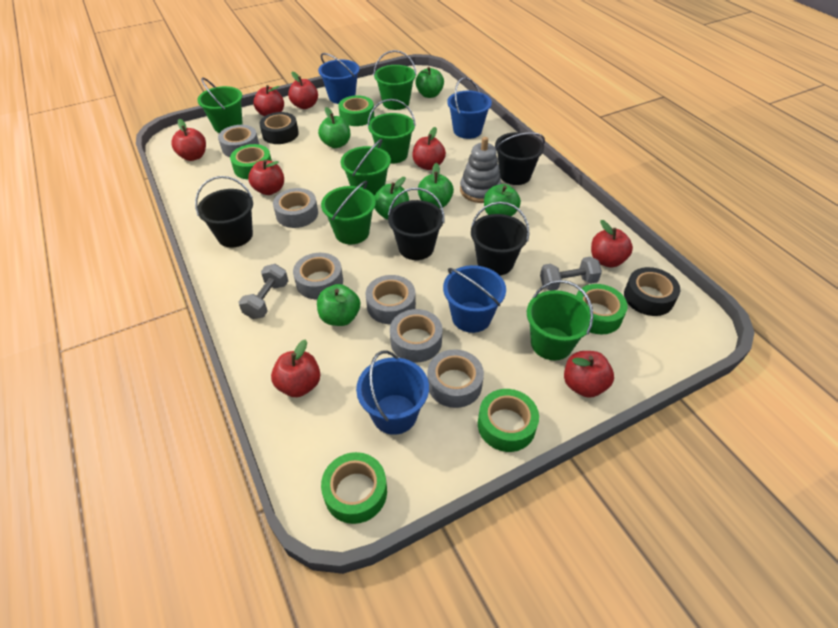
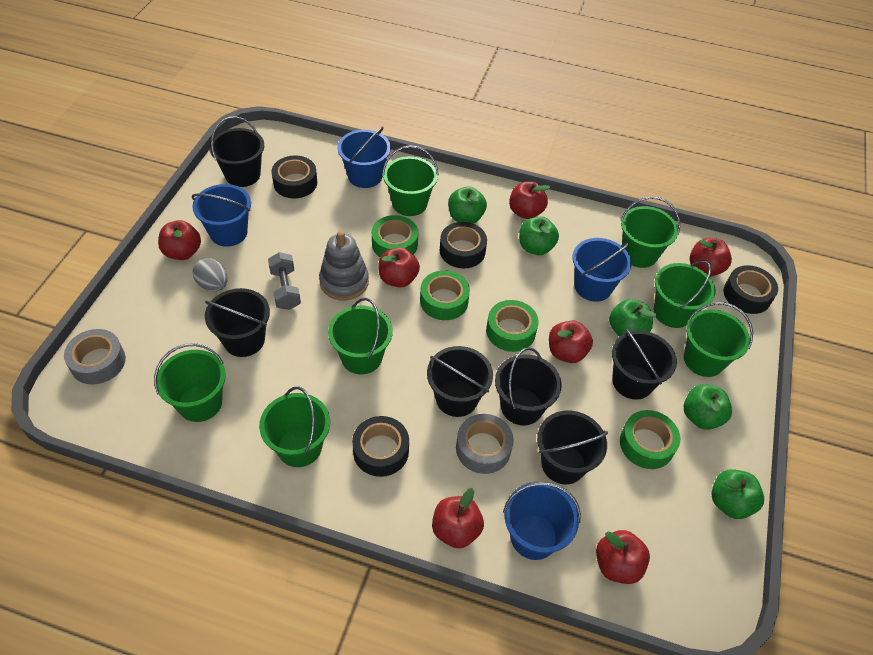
black bucket: 4 -> 6
black tape: 2 -> 4
green apple: 6 -> 5
green bucket: 6 -> 7
green tape: 5 -> 4
grey dumbbell: 2 -> 1
grey egg: 0 -> 1
grey tape: 6 -> 2
red apple: 8 -> 7

